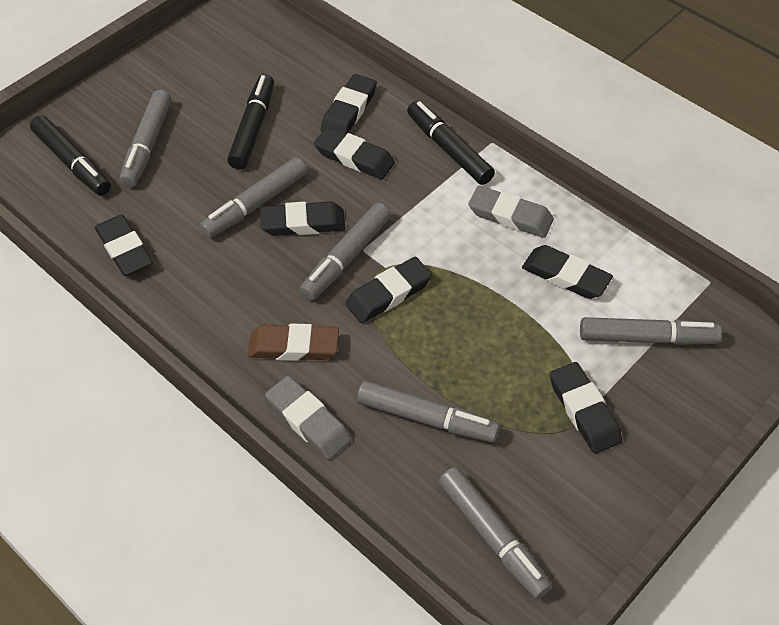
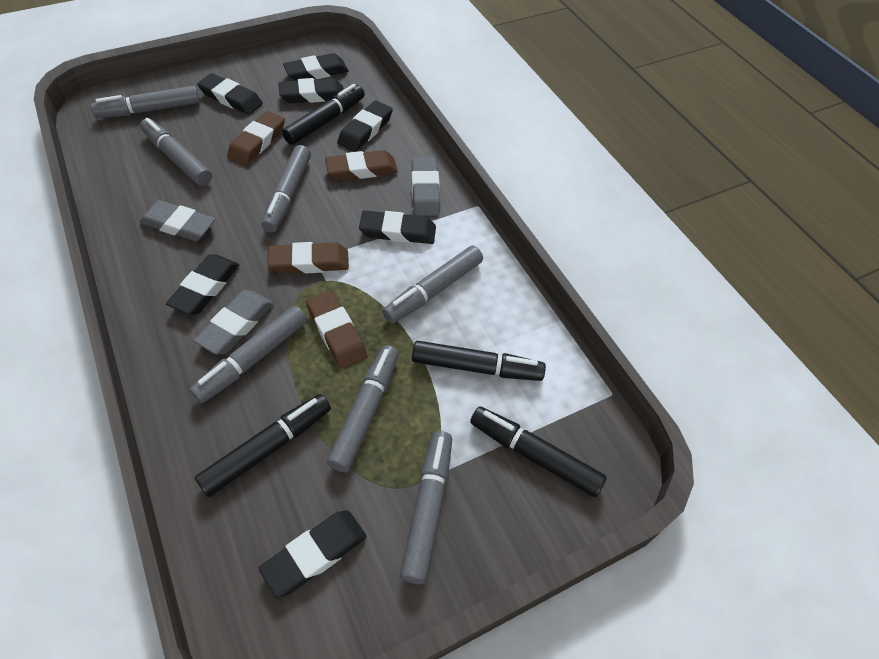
black marker: 3 -> 4
brown eraser: 1 -> 4
grey eraser: 2 -> 3
grey marker: 6 -> 7

